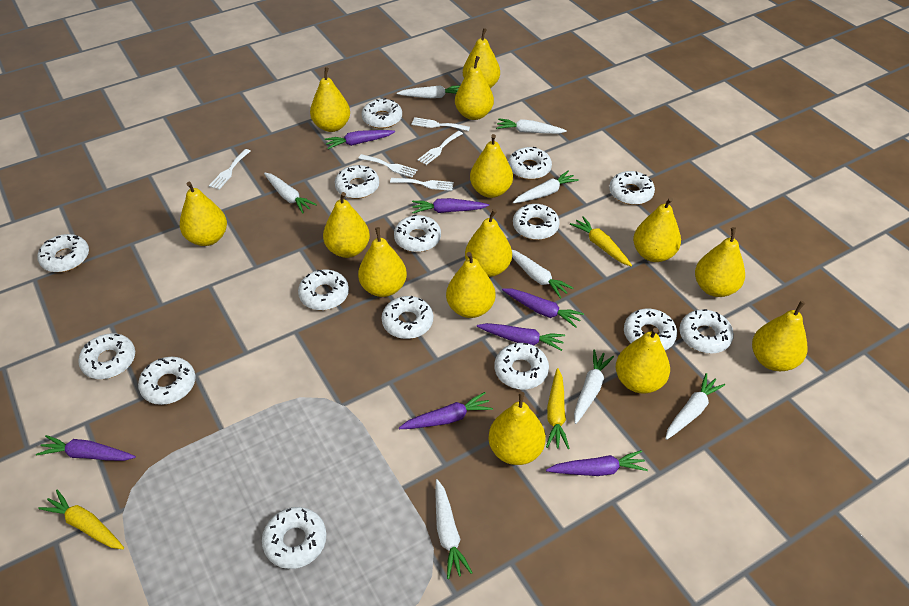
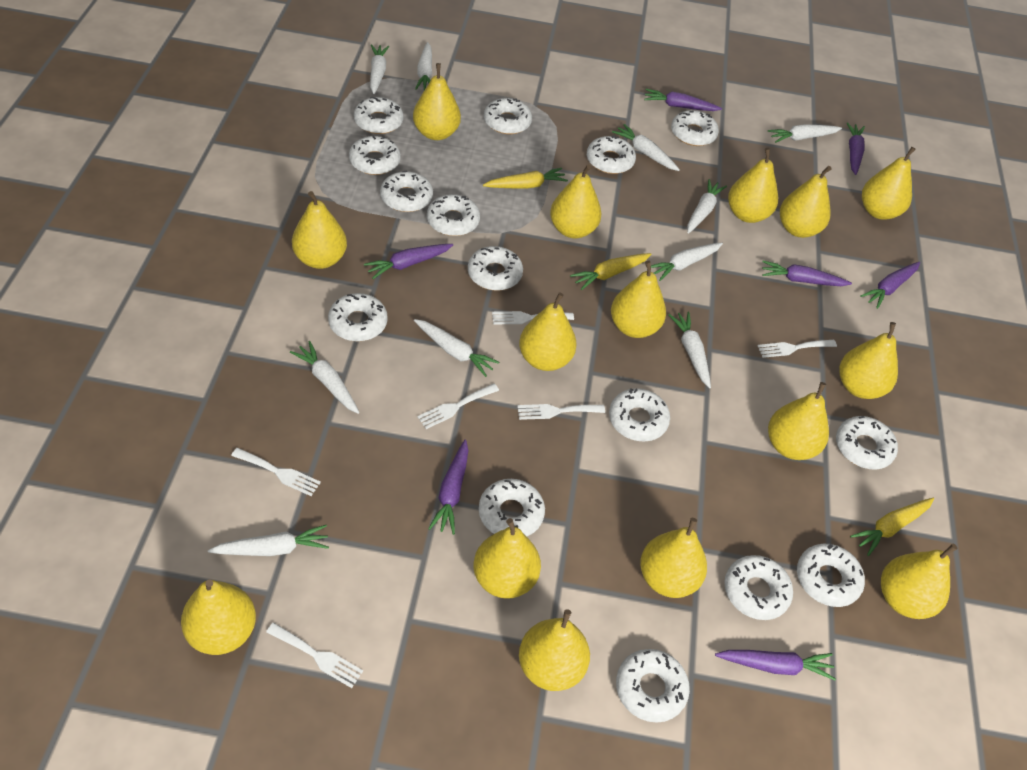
white carrot: 8 -> 10
white fork: 5 -> 6
yellow pear: 14 -> 15

